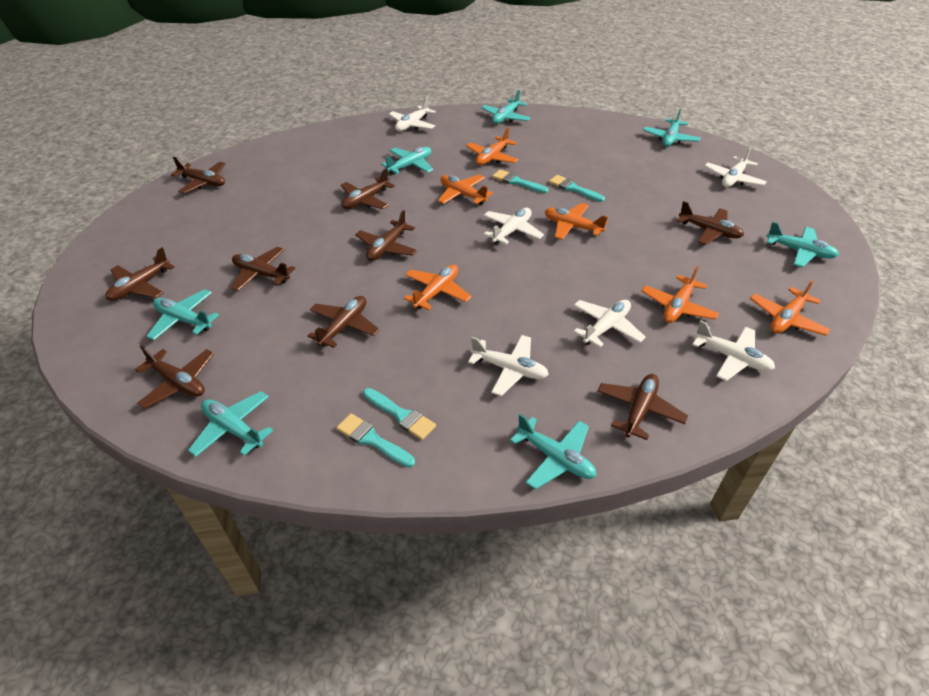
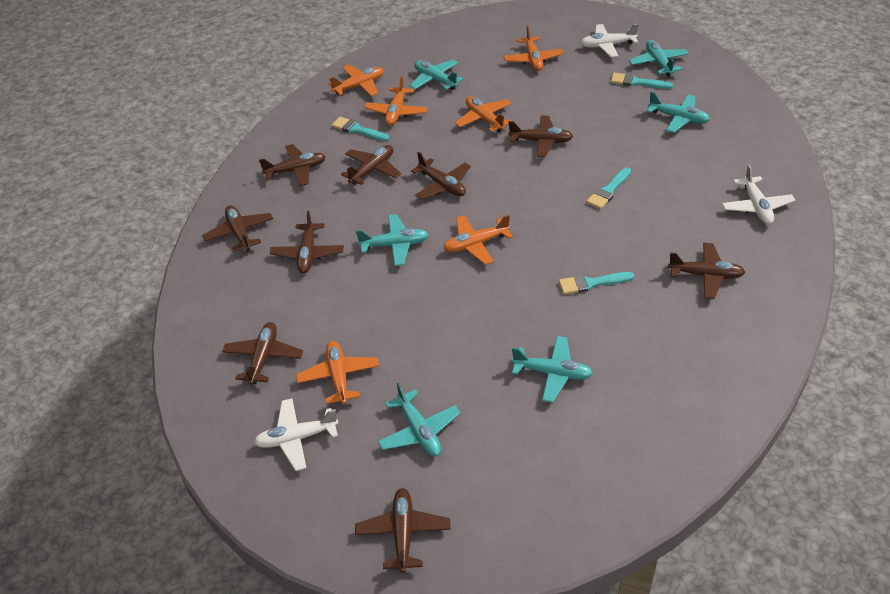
turquoise plane: 7 -> 6
white plane: 6 -> 3

